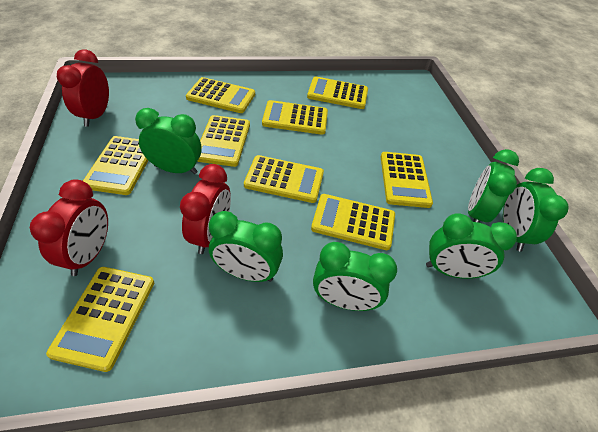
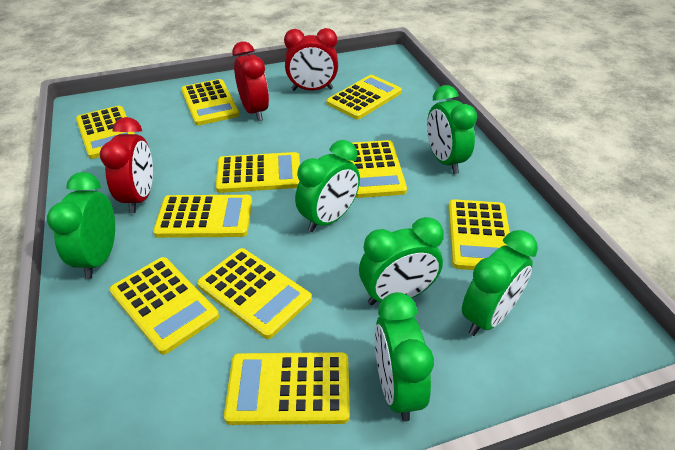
yellow calculator: 9 -> 10

